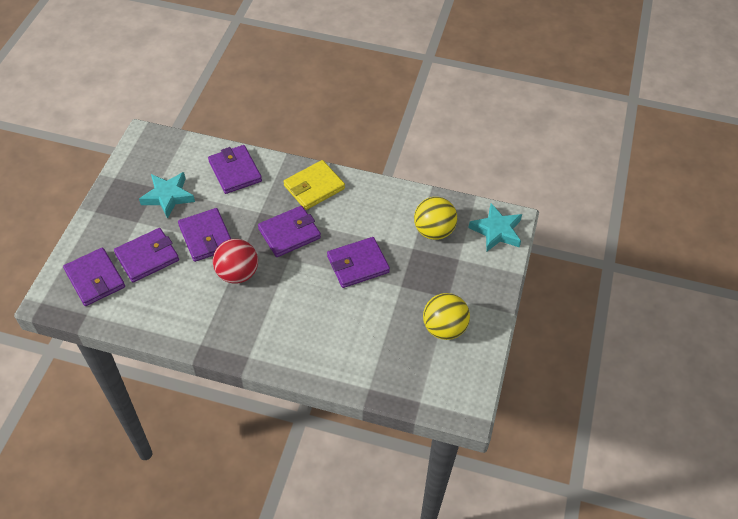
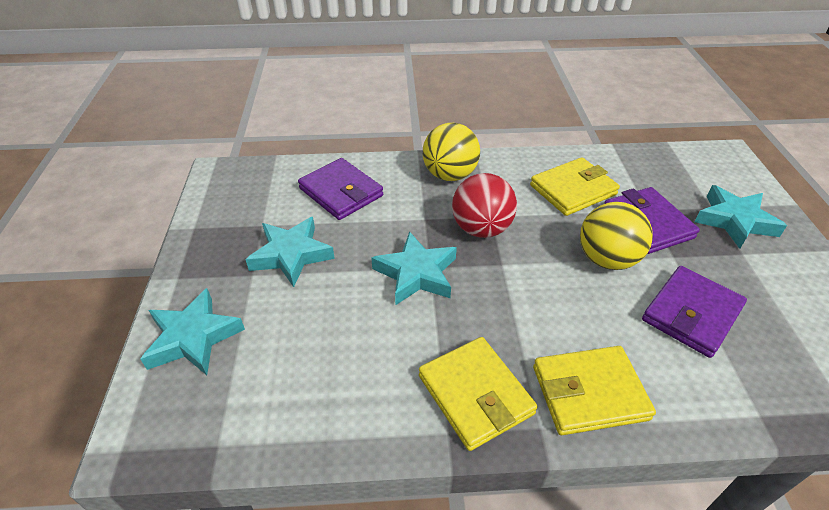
purple wallet: 6 -> 3
turquoise star: 2 -> 4
yellow wallet: 1 -> 3

